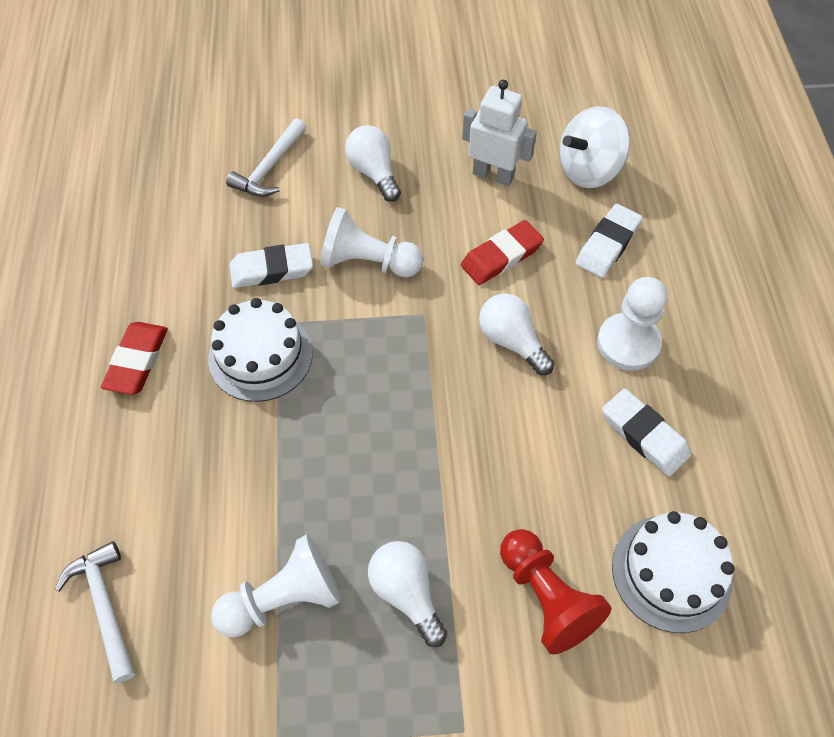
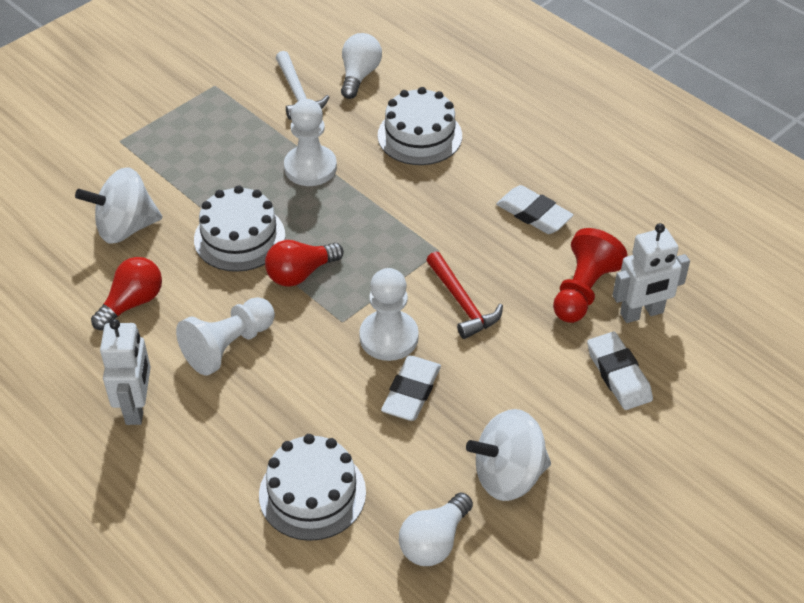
red eraser: 2 -> 0
red hammer: 0 -> 1
red light bulb: 0 -> 2
white cake: 2 -> 3
white hammer: 2 -> 1
white light bulb: 3 -> 2
white robot: 1 -> 2
white spinning top: 1 -> 2

